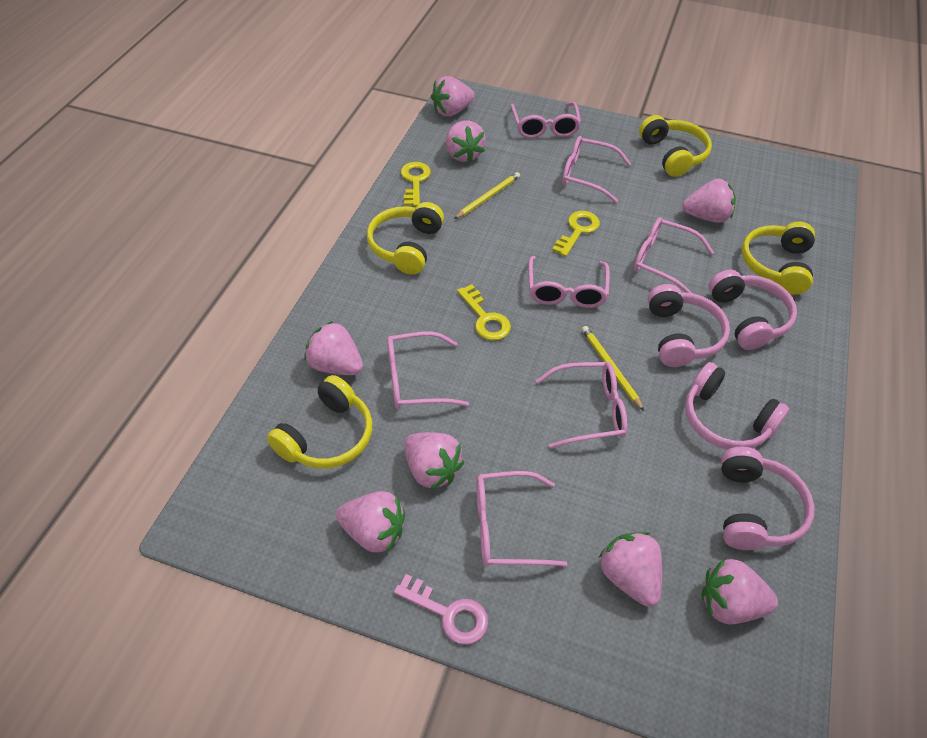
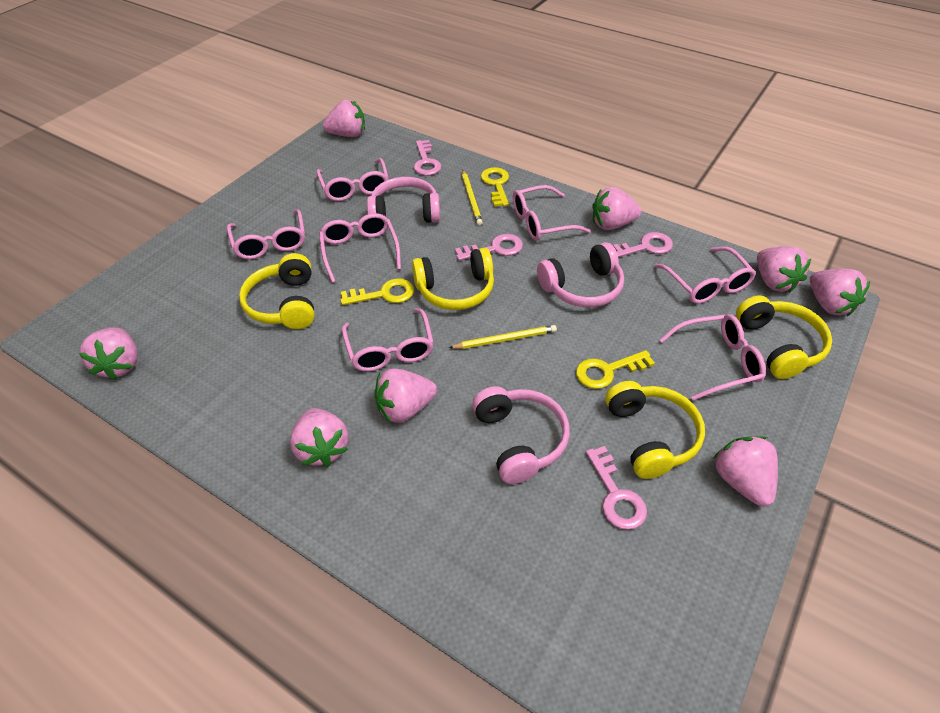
pink headphones: 4 -> 3
pink key: 1 -> 4

